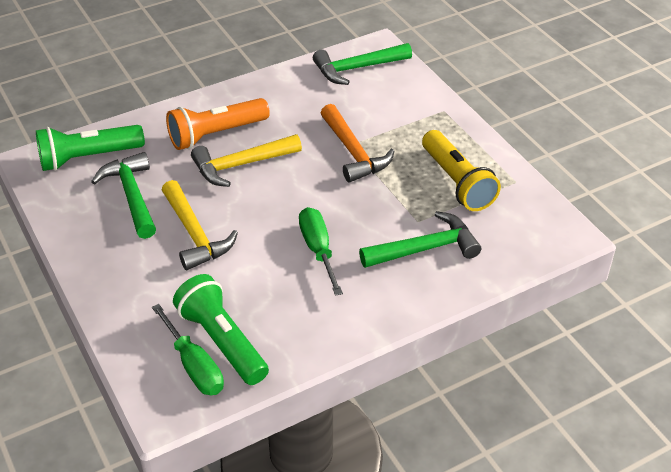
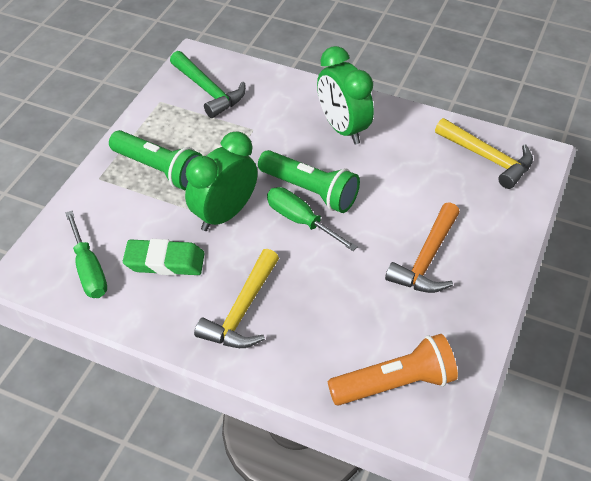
green clock: 0 -> 2
green eraser: 0 -> 1
green hammer: 3 -> 1
yellow flashlight: 1 -> 0

